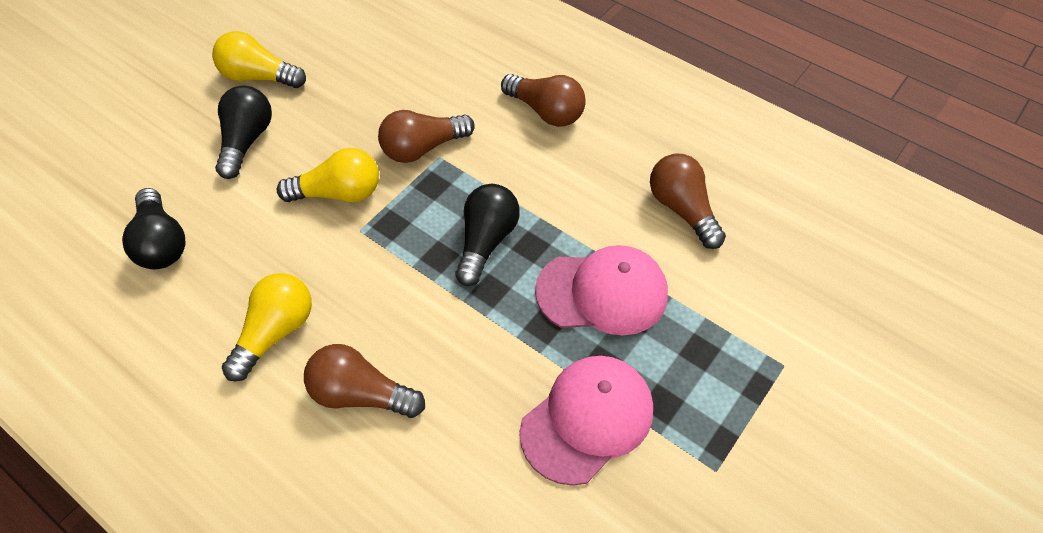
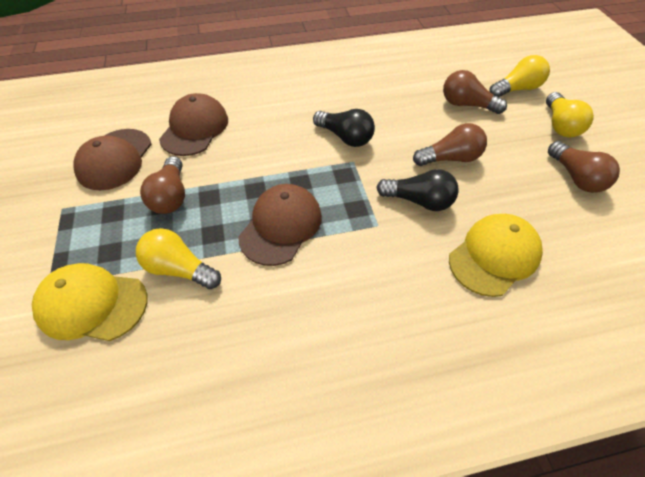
black light bulb: 3 -> 2
brown cap: 0 -> 3
pink cap: 2 -> 0
yellow cap: 0 -> 2

